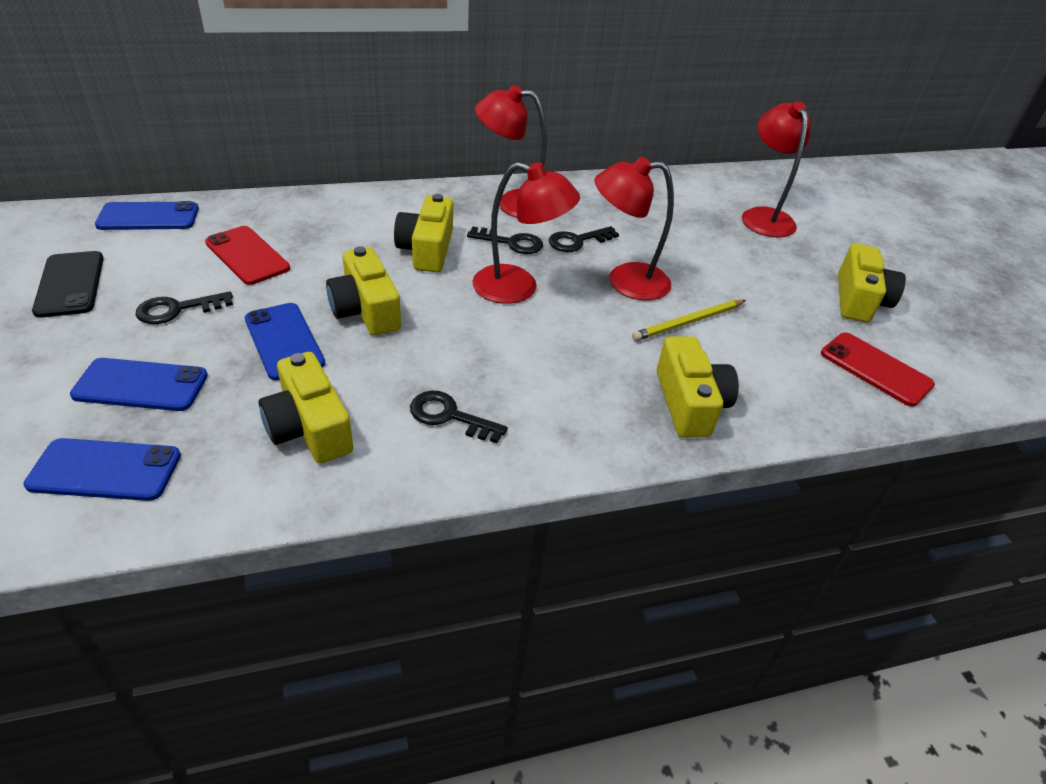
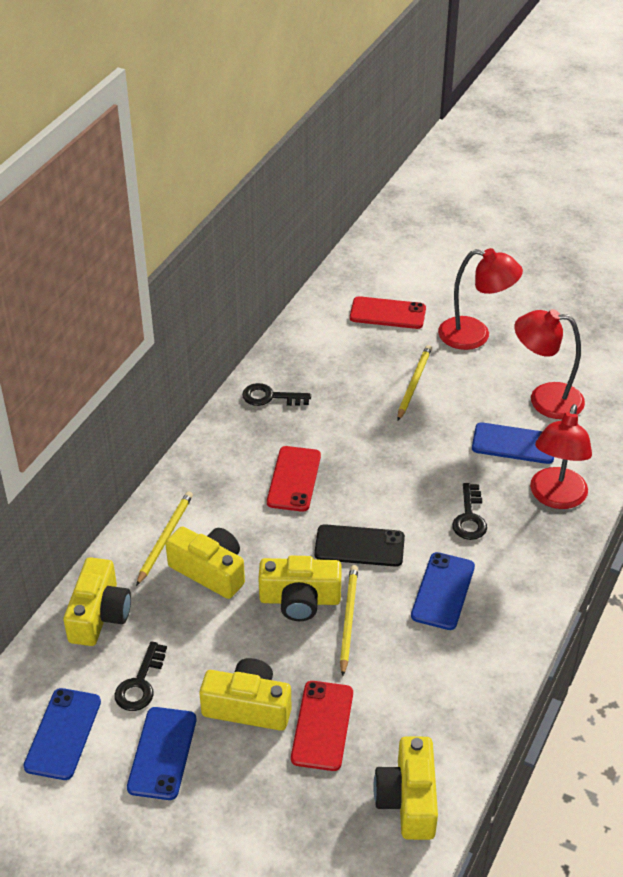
black key: 4 -> 3
red lamp: 4 -> 3
red phone: 2 -> 3
yellow pencil: 1 -> 3

